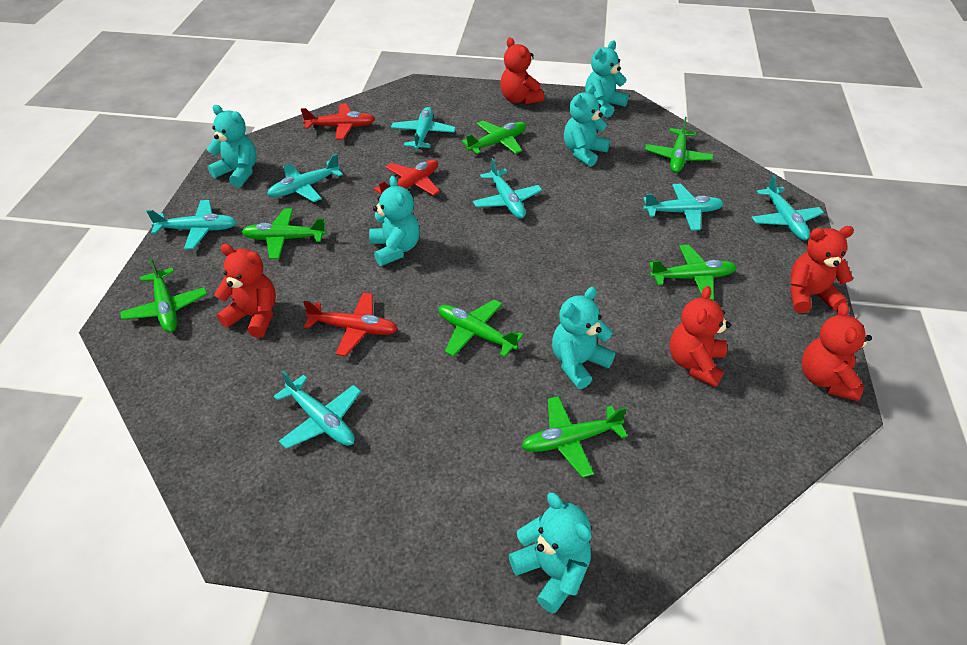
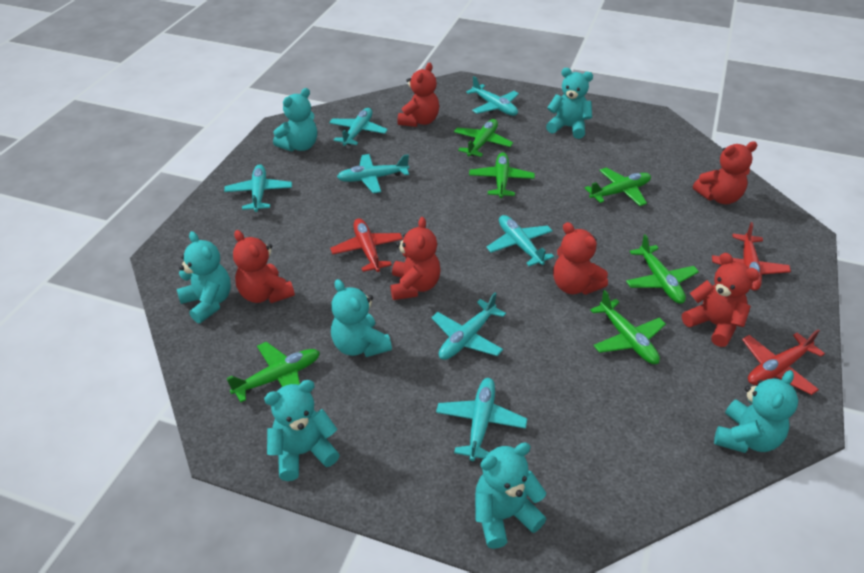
green plane: 7 -> 6
red teddy bear: 5 -> 6
turquoise teddy bear: 6 -> 7

